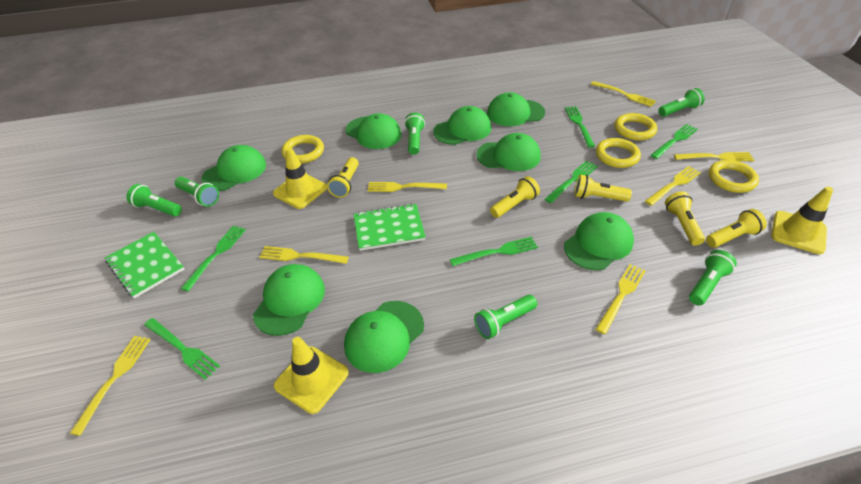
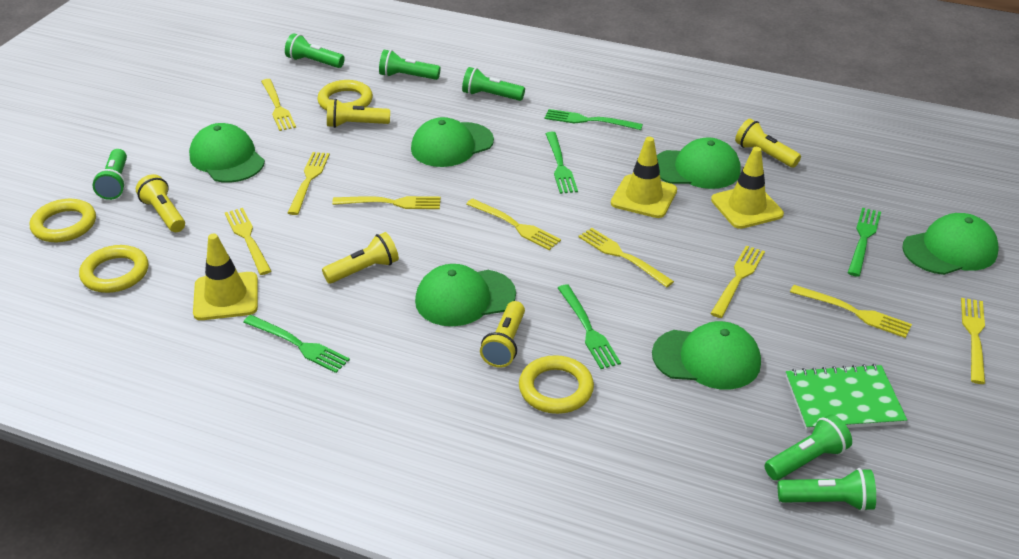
green cap: 8 -> 6
green fork: 6 -> 5
green notebook: 2 -> 1
yellow fork: 7 -> 9

